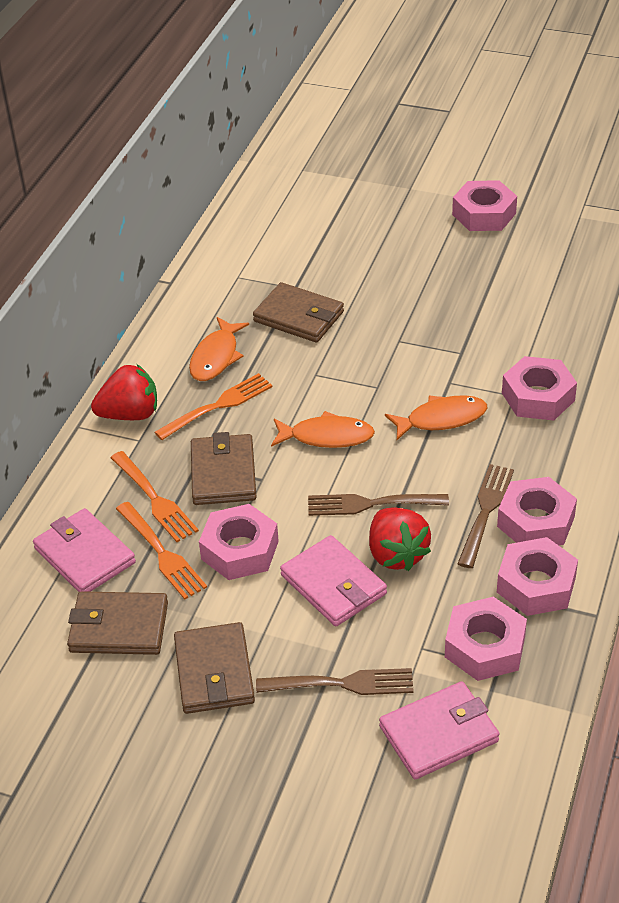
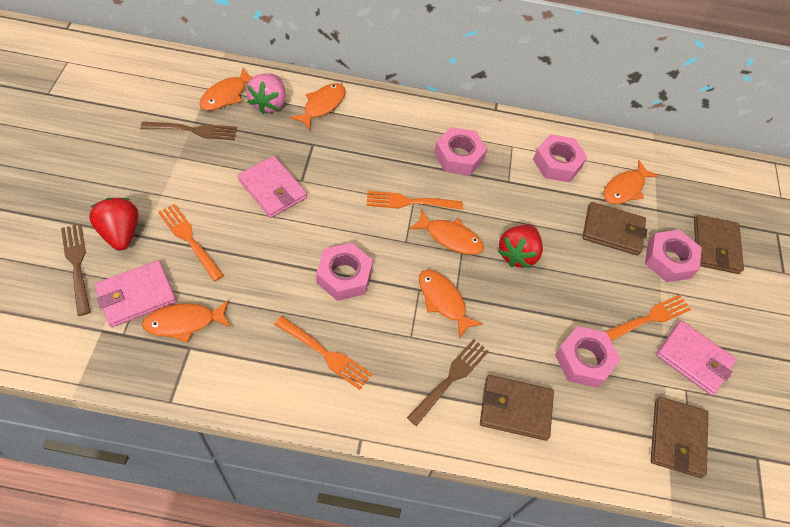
orange fish: 3 -> 6
orange fork: 3 -> 4
pink nut: 6 -> 5
pink strawberry: 0 -> 1

